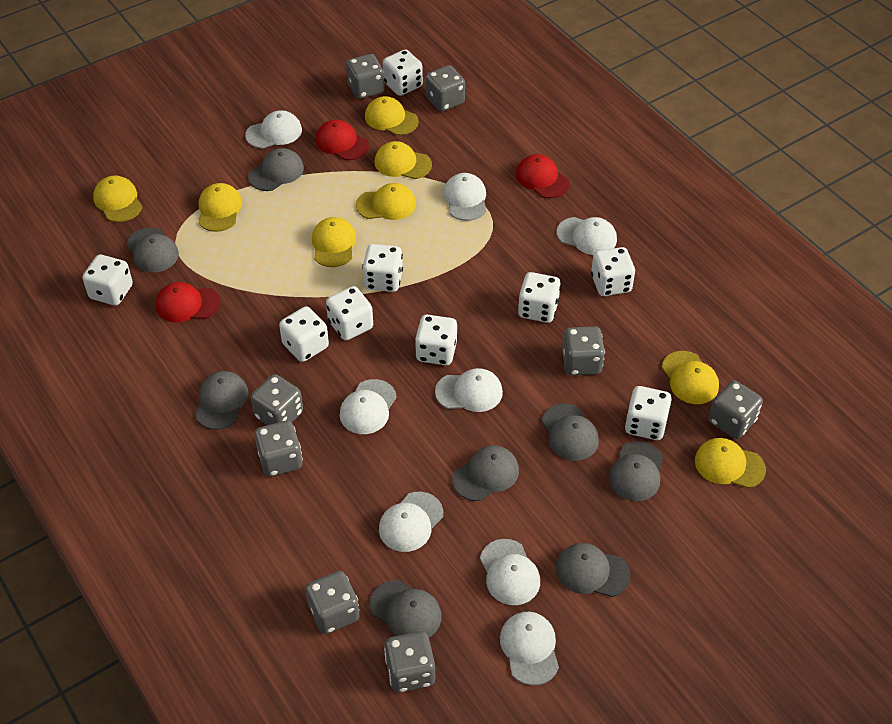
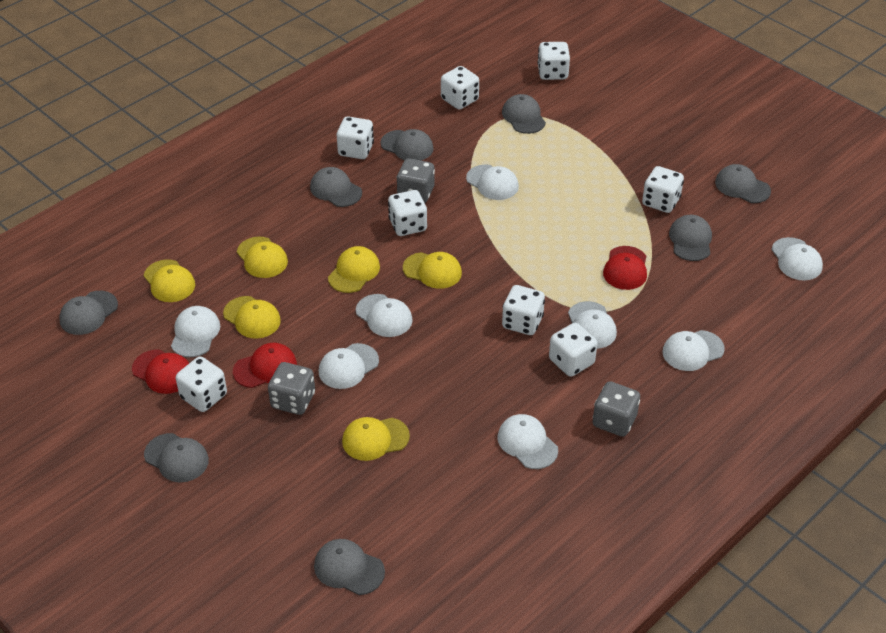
grey dice: 8 -> 3
white dice: 9 -> 8
yellow cap: 8 -> 6

